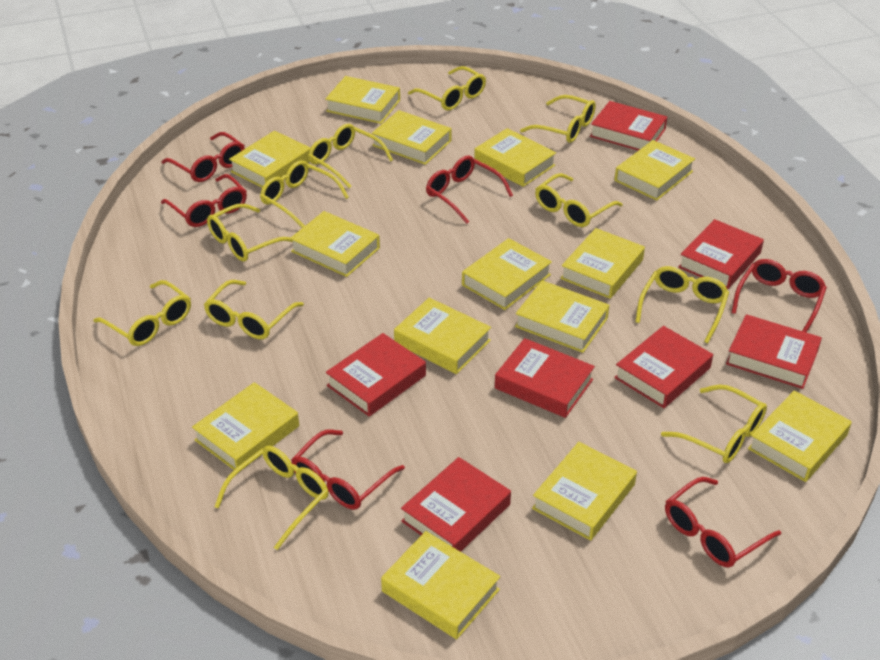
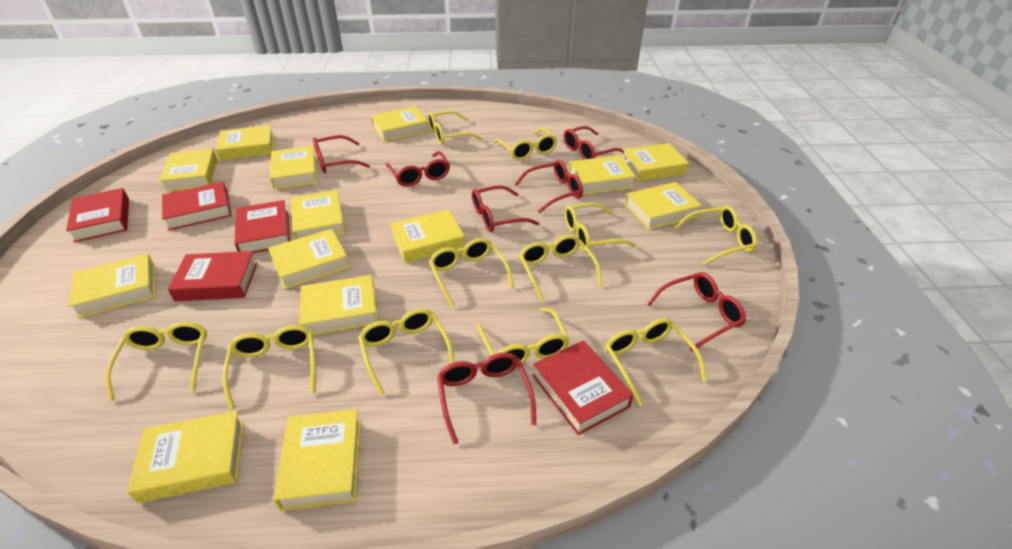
red book: 7 -> 5
red glasses: 6 -> 7

